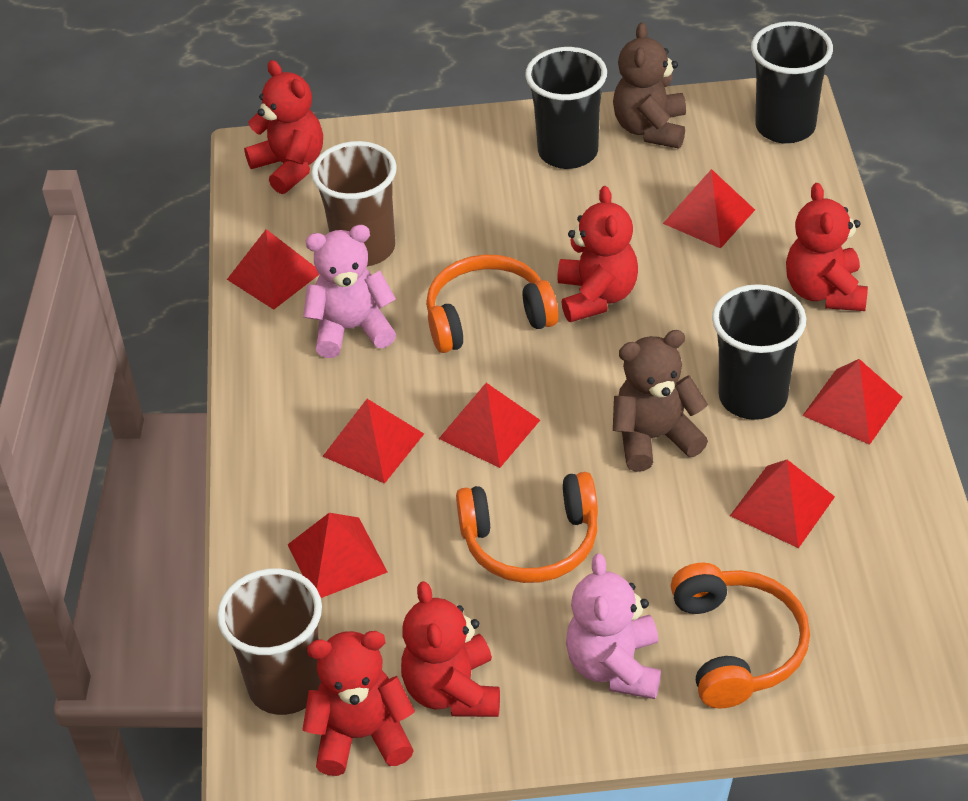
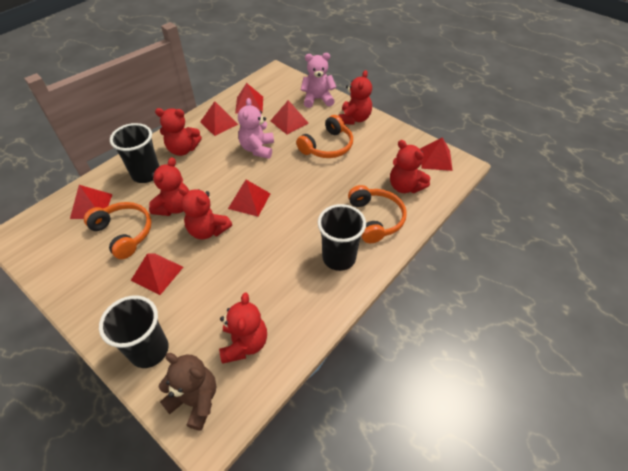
brown cup: 2 -> 0
brown teddy bear: 2 -> 1
red teddy bear: 5 -> 6

